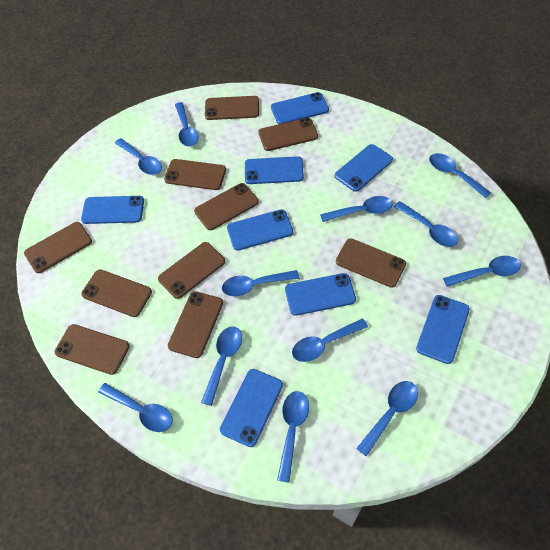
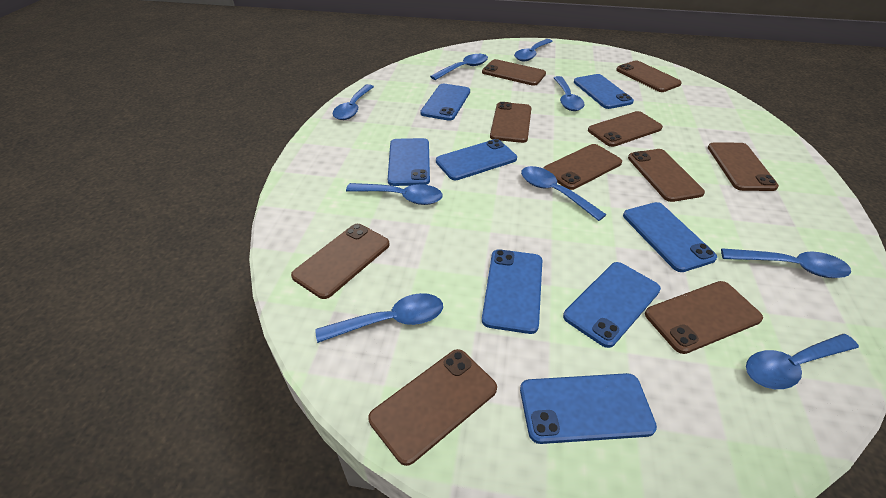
blue spoon: 12 -> 9

